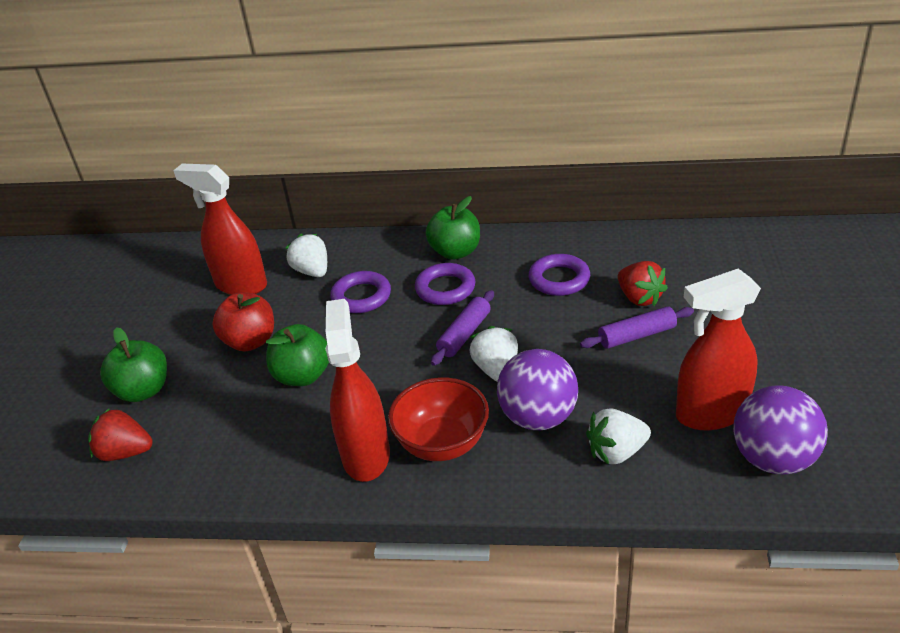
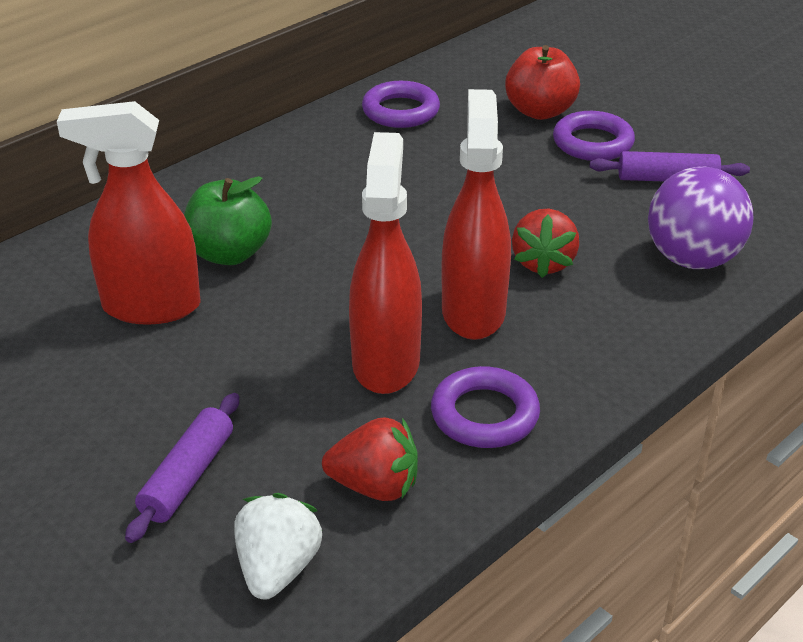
green apple: 3 -> 1
purple ball: 2 -> 1
red bowl: 1 -> 0
white strawberry: 3 -> 1

